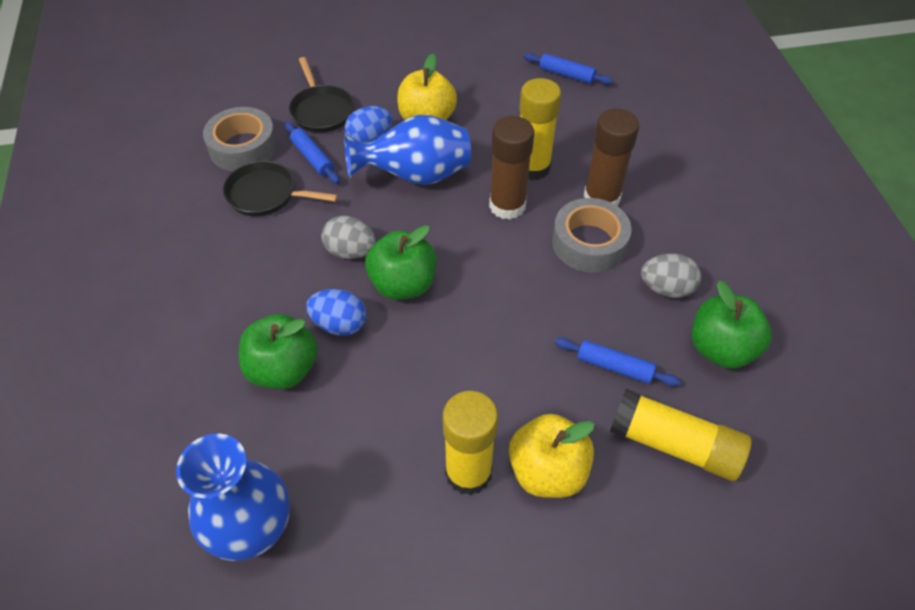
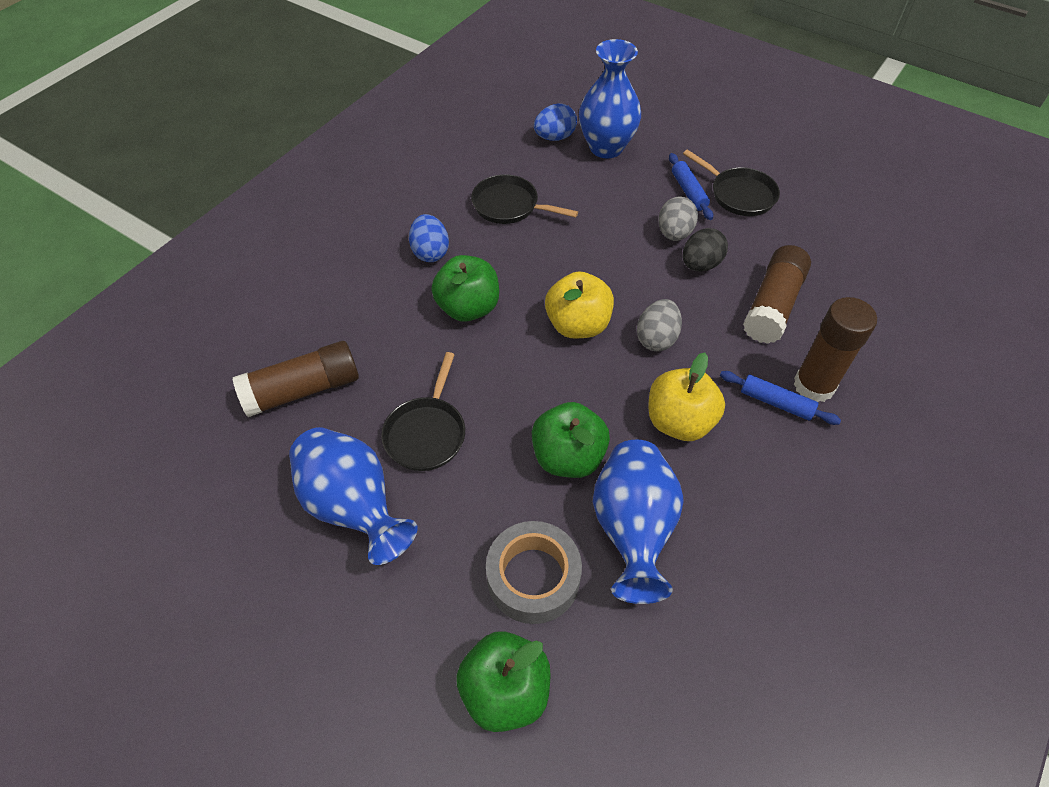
black egg: 0 -> 1
black pan: 2 -> 3
blue rolling pin: 3 -> 2
blue vase: 2 -> 3
brown glue stick: 2 -> 3
grey tape: 2 -> 1
yellow glue stick: 3 -> 0

